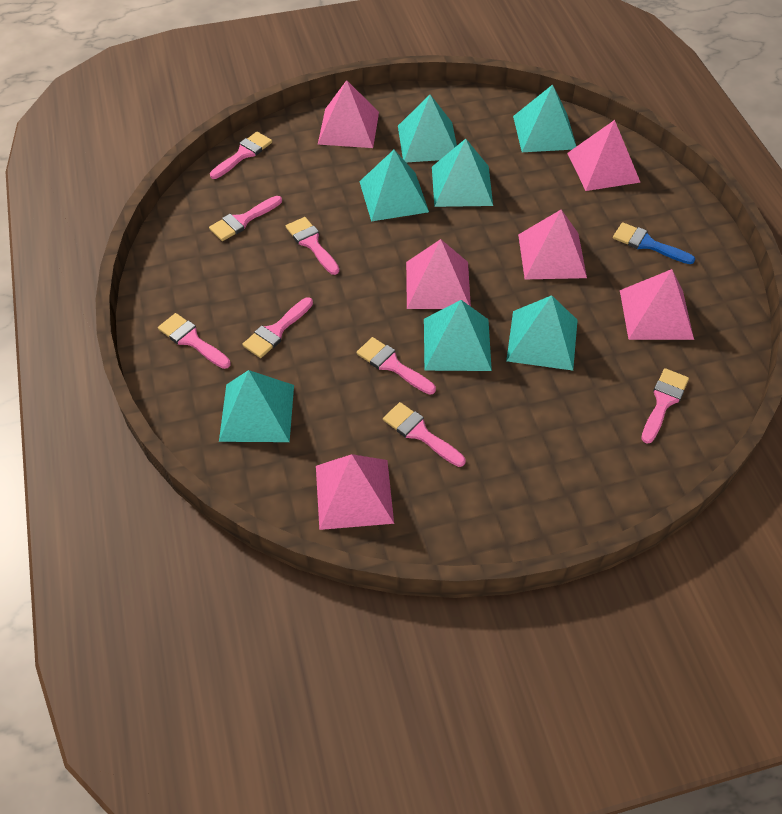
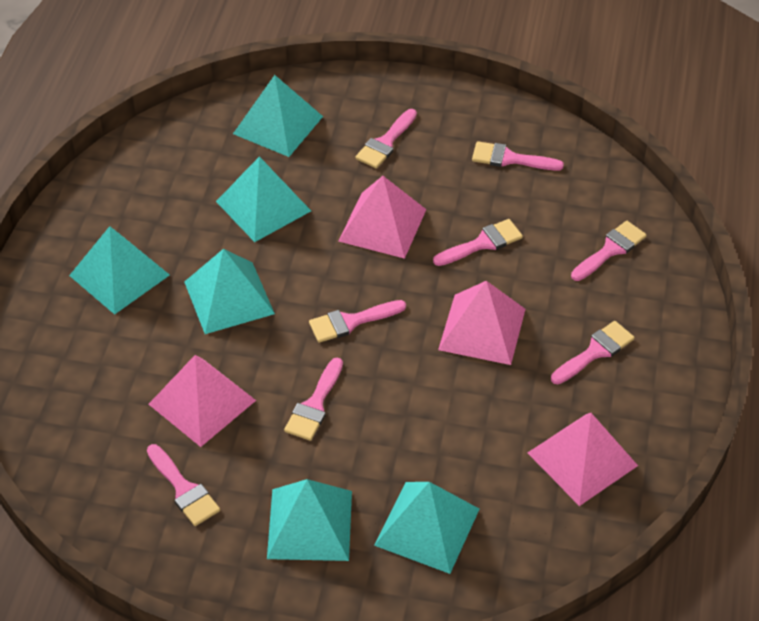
blue brush: 1 -> 0
pink pyramid: 6 -> 4
turquoise pyramid: 7 -> 6

